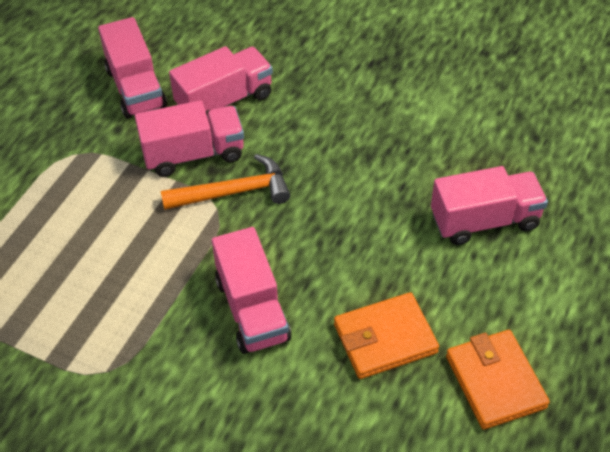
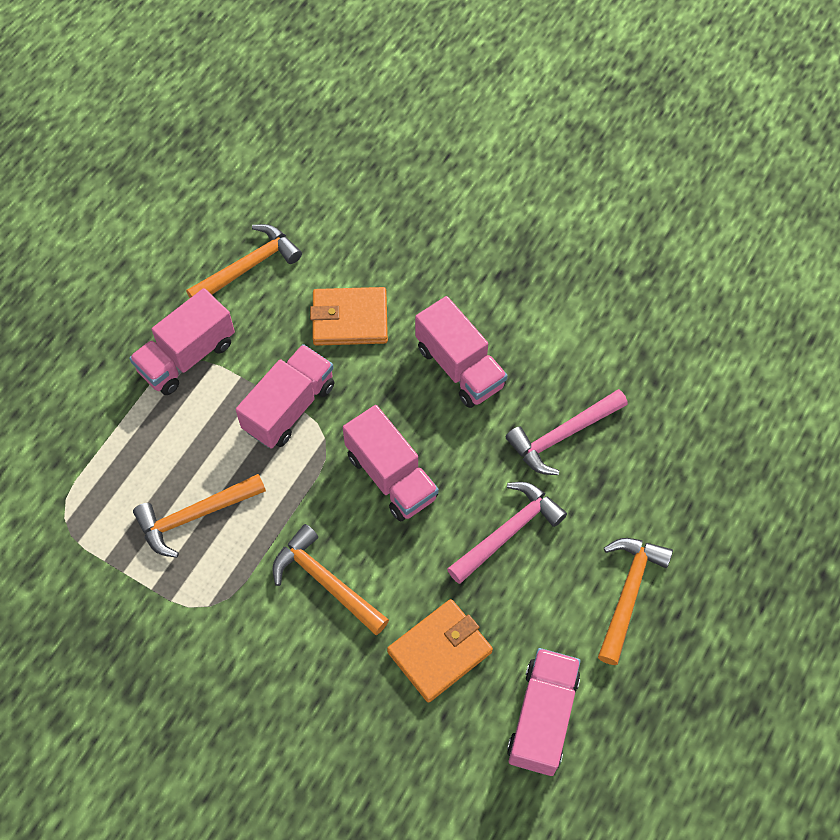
orange hammer: 1 -> 4
pink hammer: 0 -> 2

